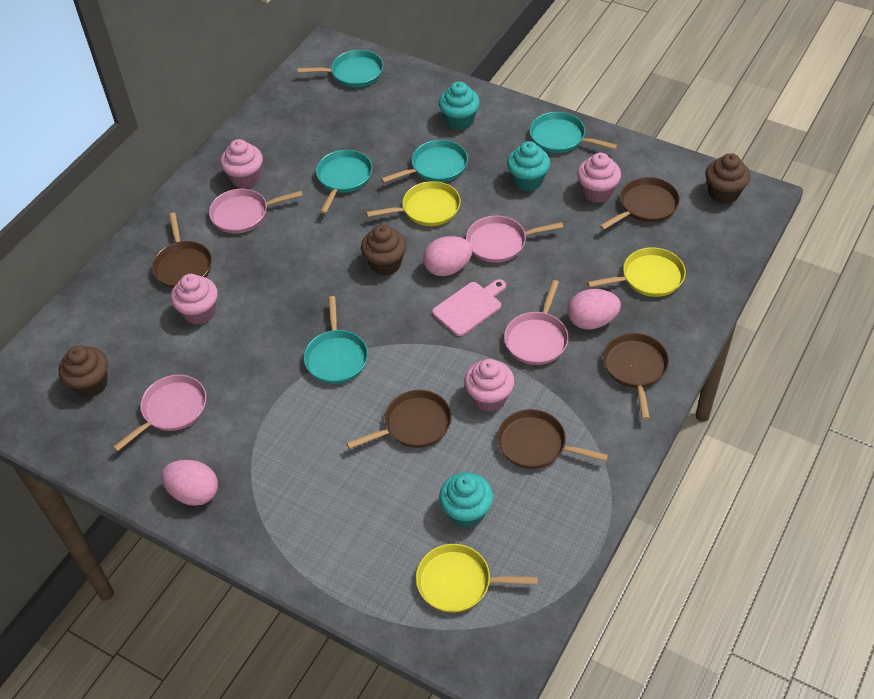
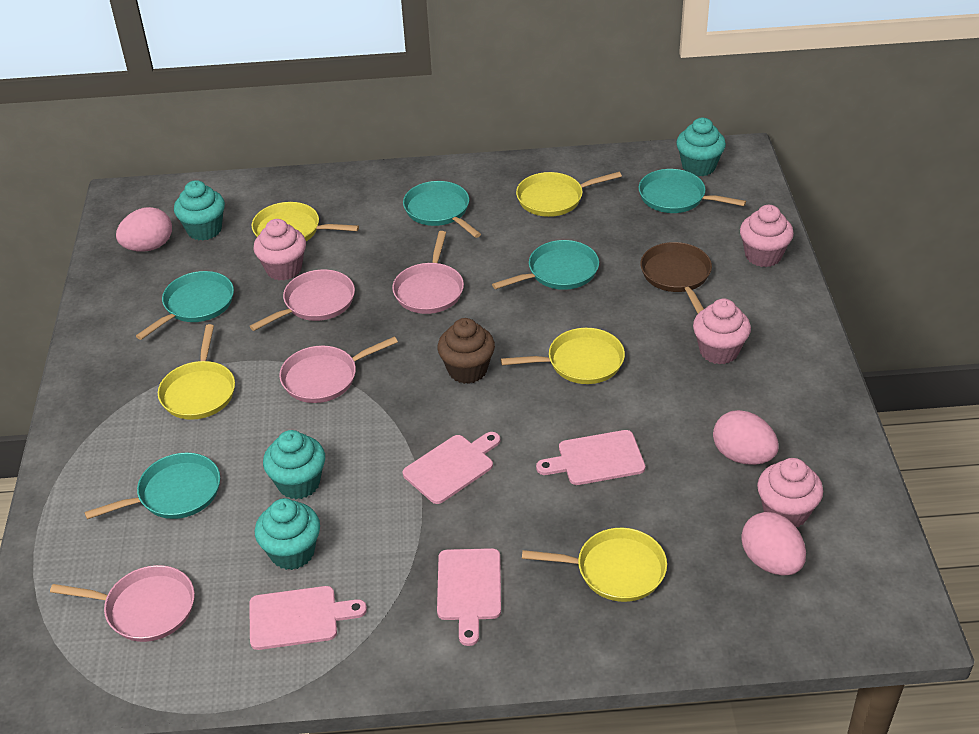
brown cupcake: 3 -> 1
brown pan: 5 -> 1
pink cutting board: 1 -> 4
turquoise cupcake: 3 -> 4
yellow pan: 3 -> 5

